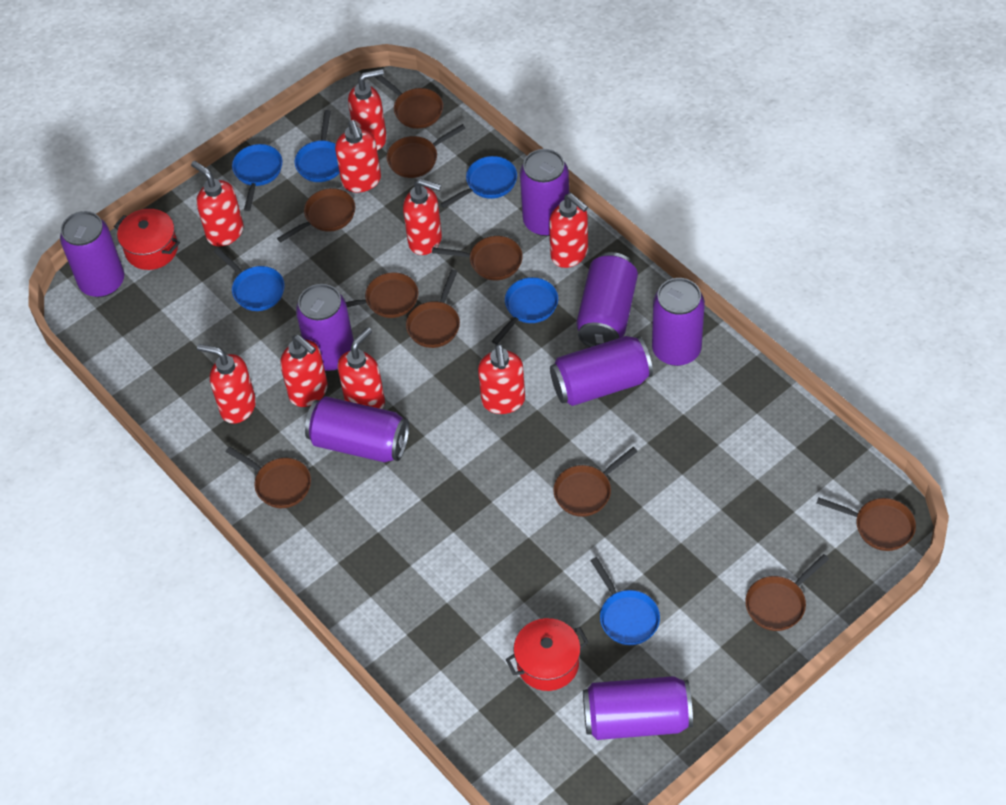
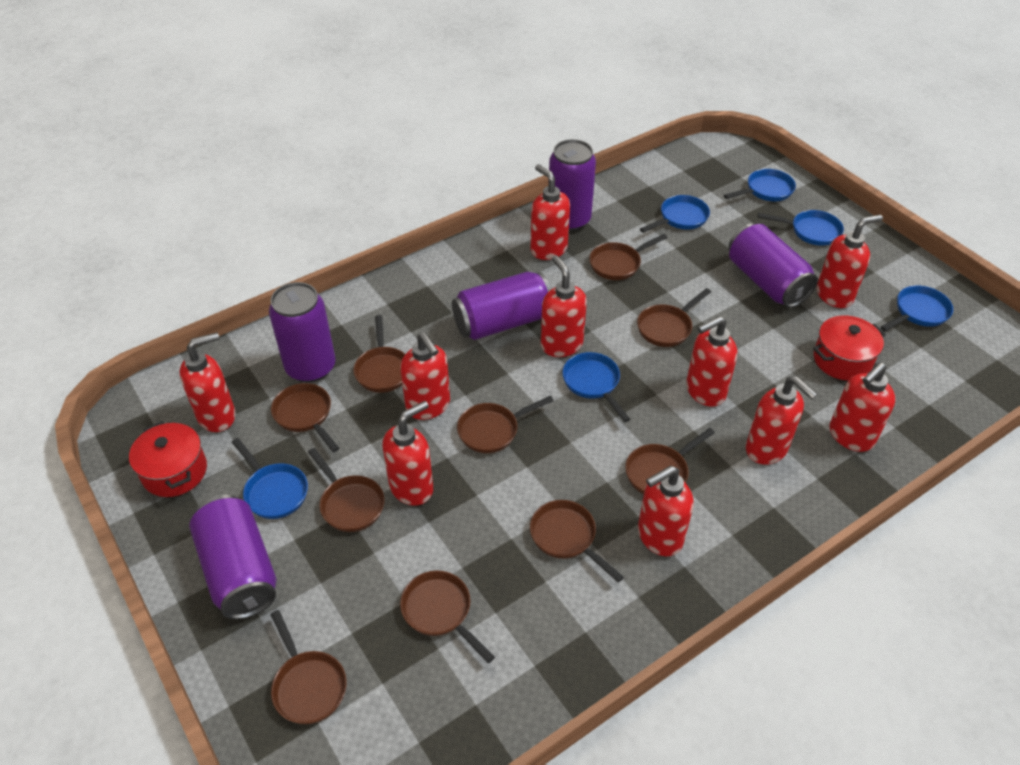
purple can: 8 -> 5
red soap dispenser: 9 -> 10

